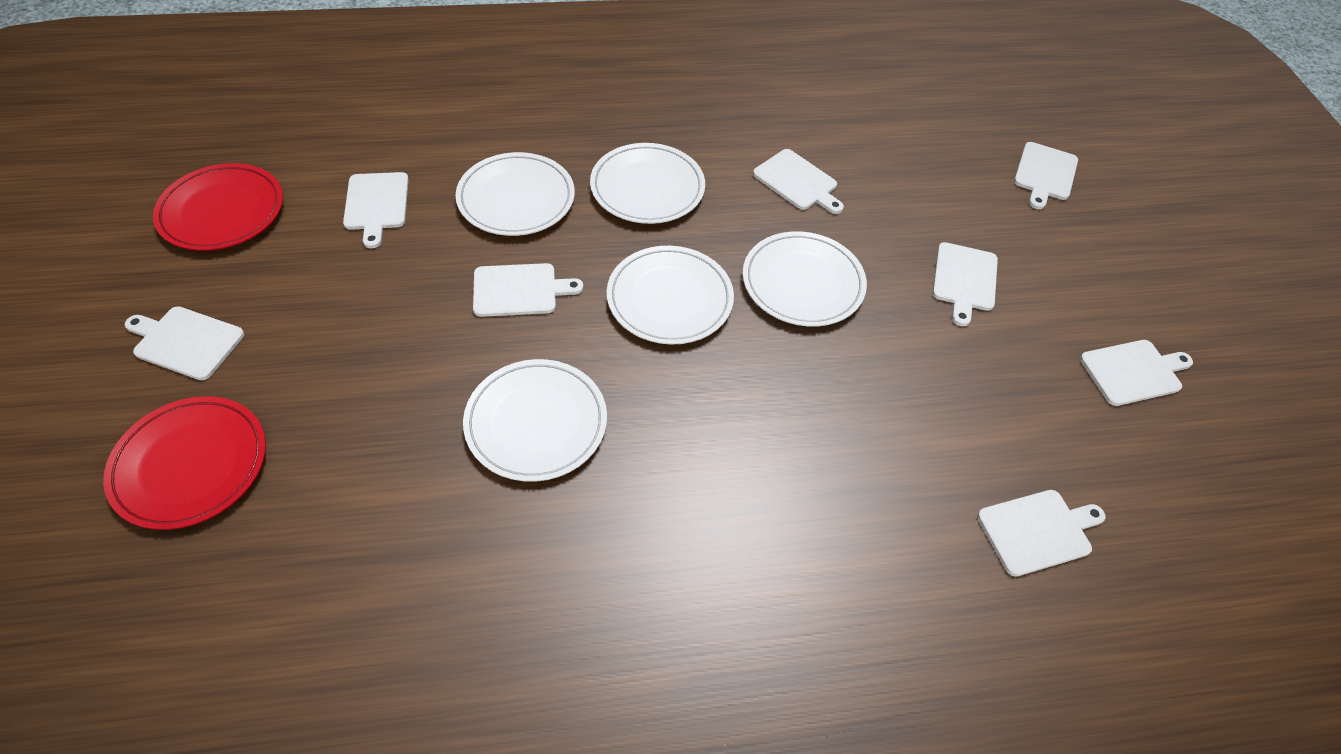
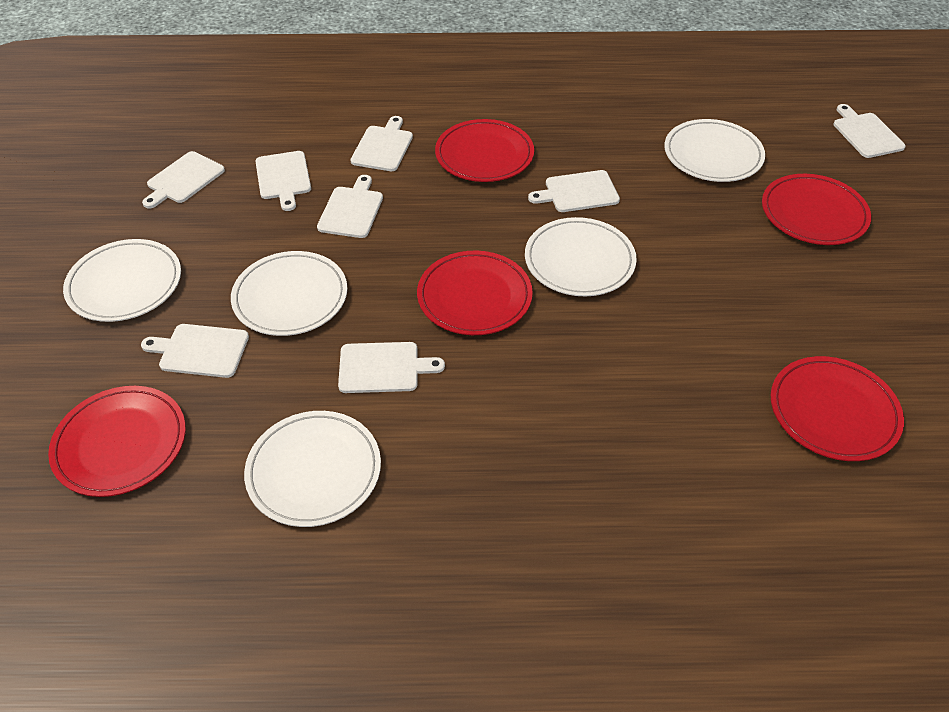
red plate: 2 -> 5

